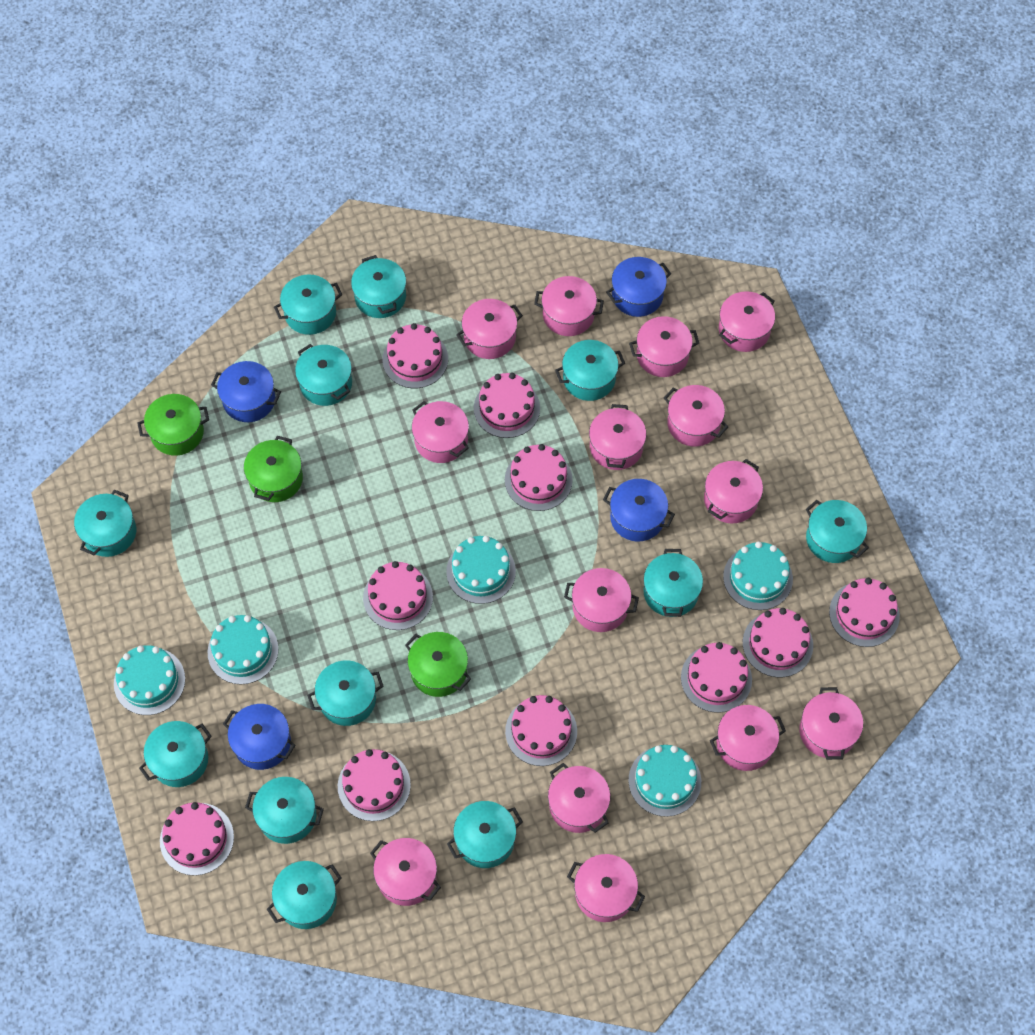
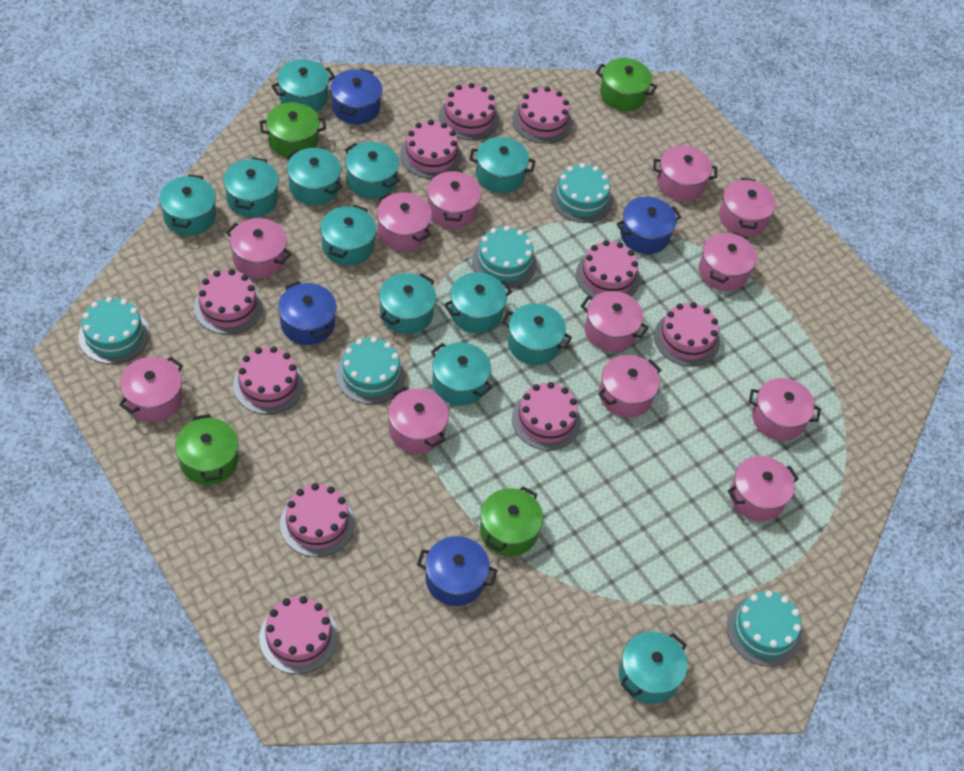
green pot: 3 -> 4
pink pot: 14 -> 12

